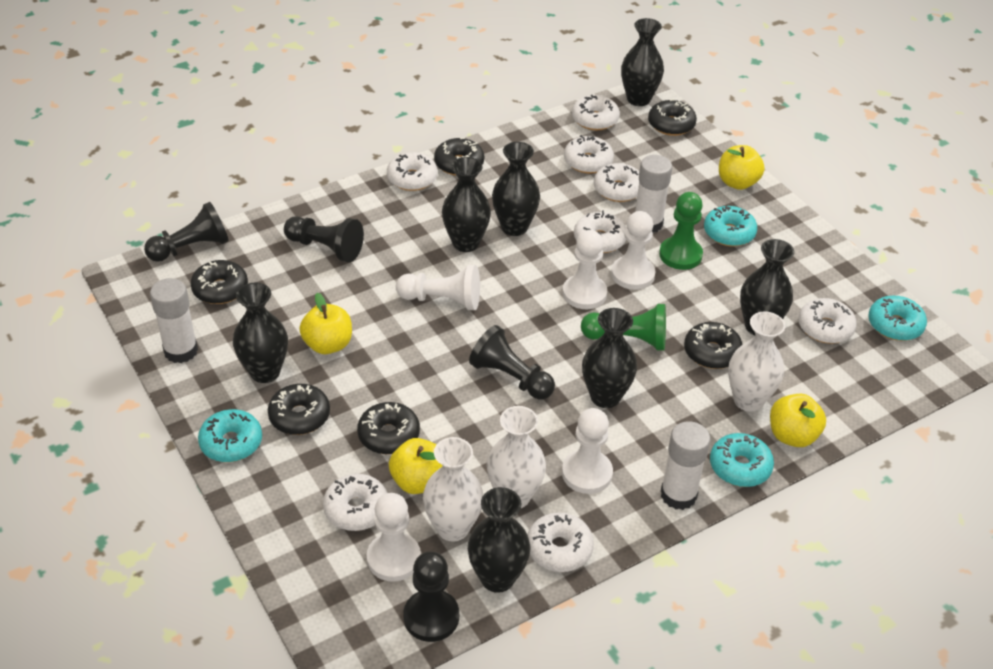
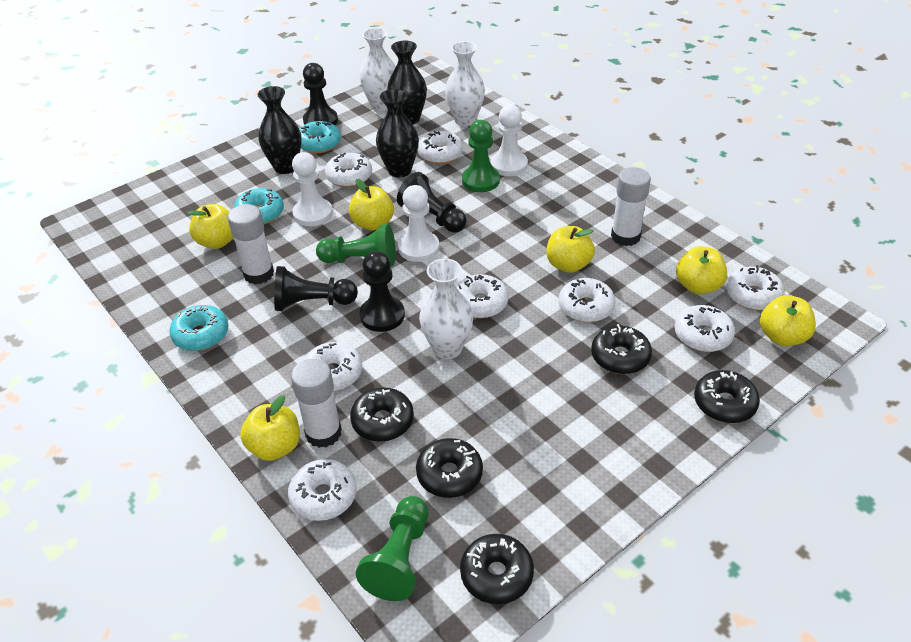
black donut: 6 -> 5
black vase: 7 -> 3
green pawn: 2 -> 3
turquoise donut: 4 -> 3
white pawn: 5 -> 3
yellow apple: 4 -> 6

